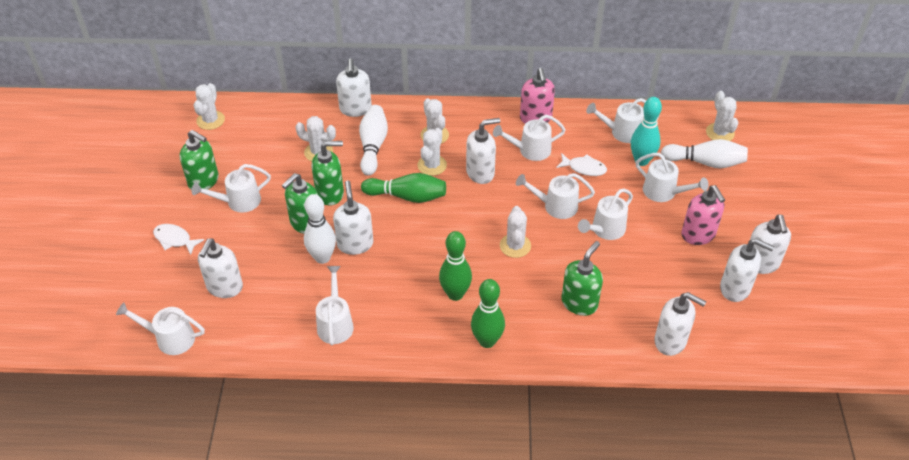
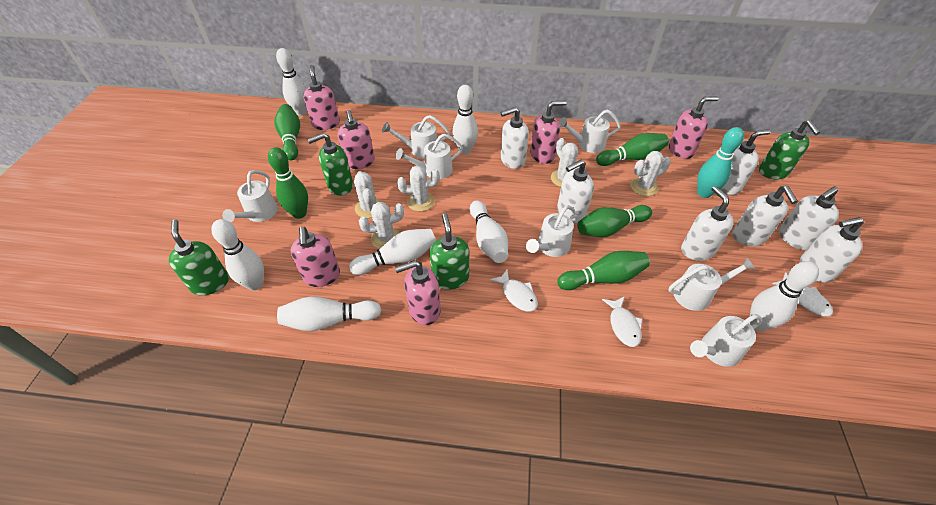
green bowling pin: 3 -> 5
pink soap dispenser: 2 -> 6
white bowling pin: 3 -> 7
white cactus: 6 -> 5
white fish: 2 -> 3
white watering can: 8 -> 7

